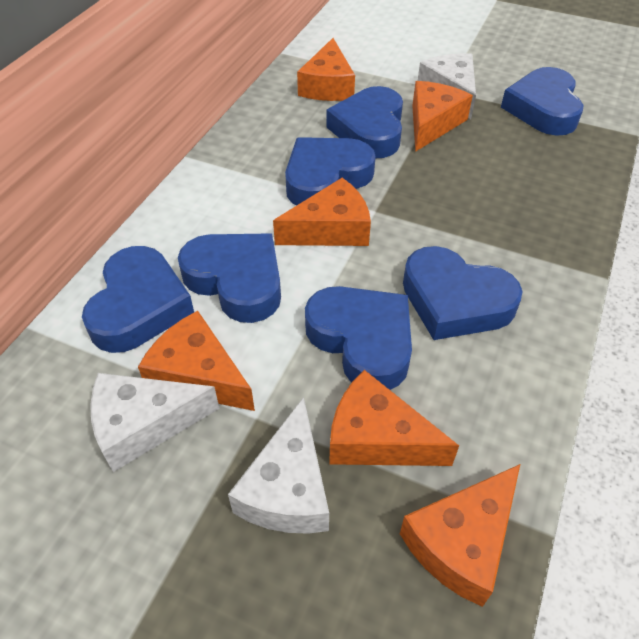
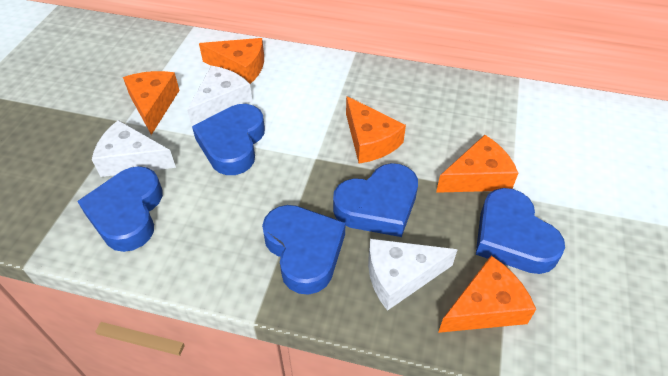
blue heart: 7 -> 5
orange cheese: 6 -> 5

